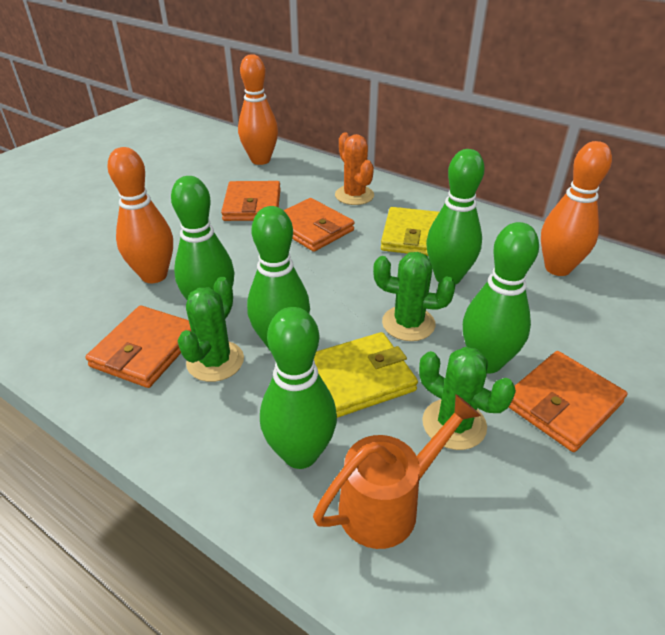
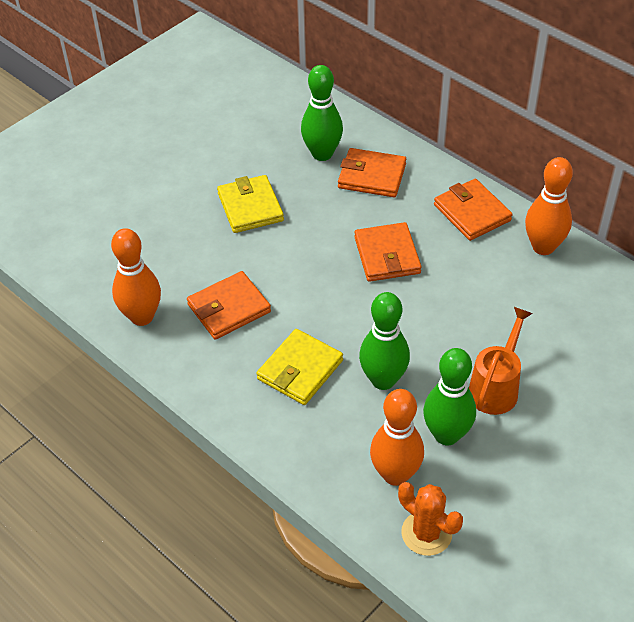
green bowling pin: 5 -> 3
green cactus: 3 -> 0

